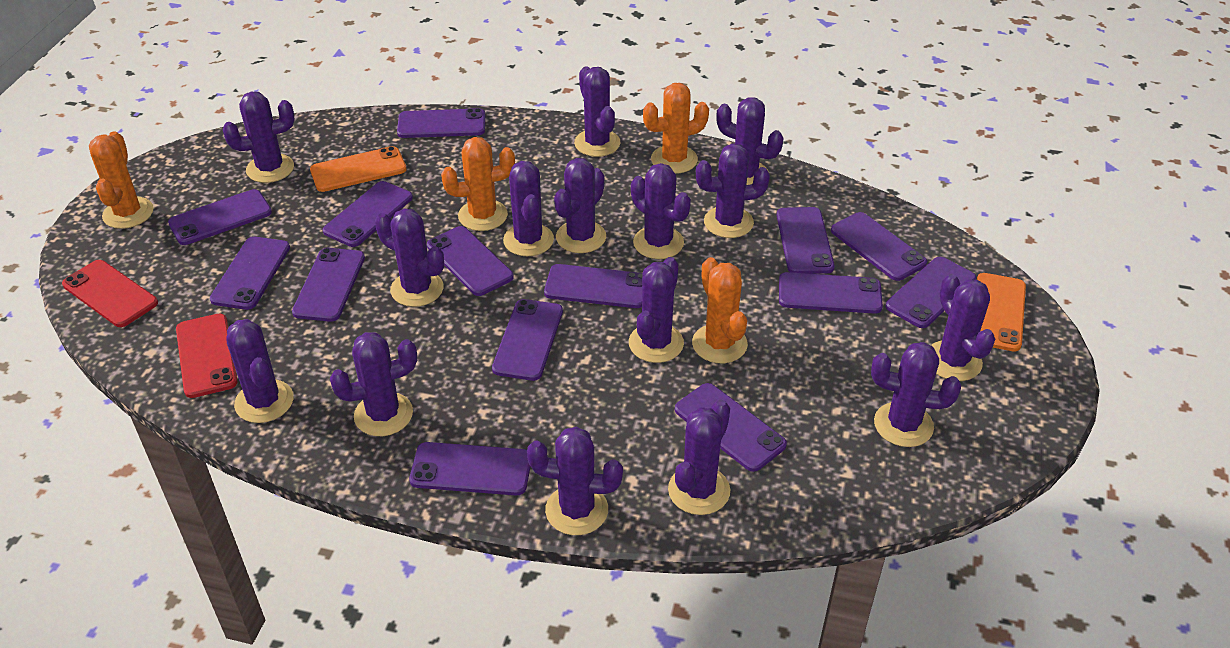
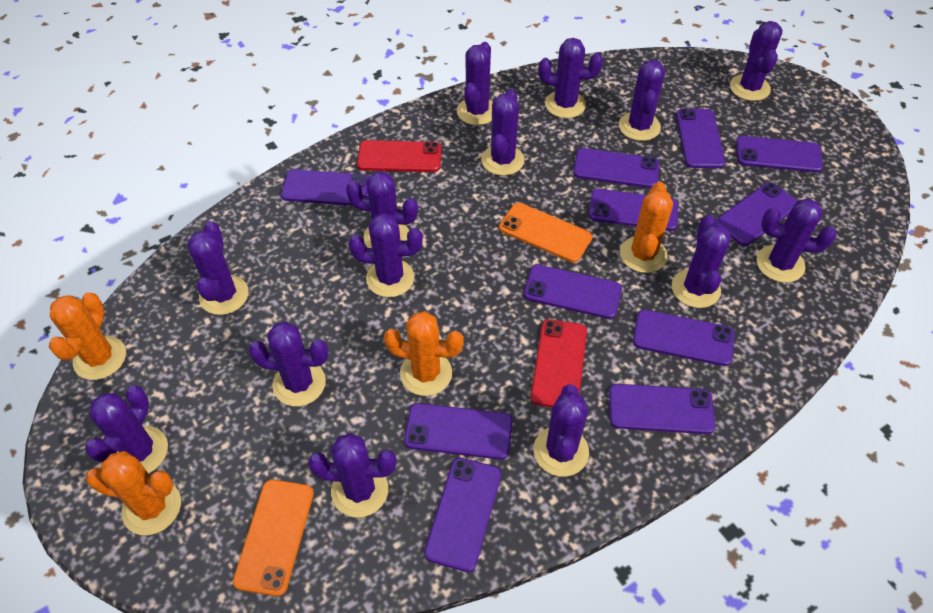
purple cactus: 15 -> 14
purple phone: 14 -> 11

